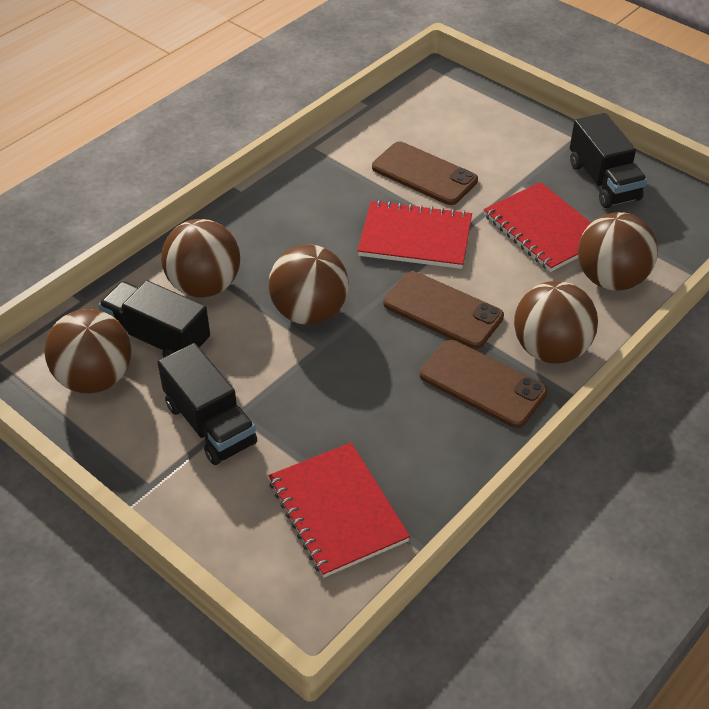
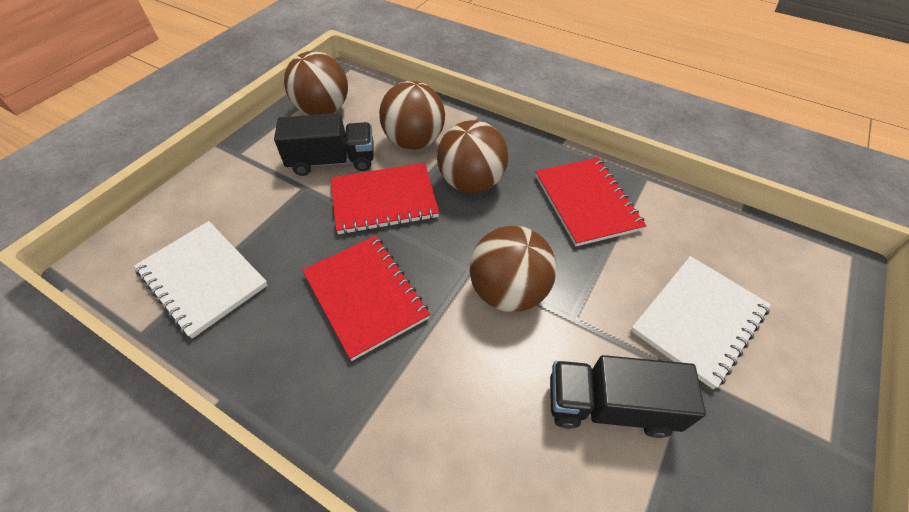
black truck: 3 -> 2
brown ball: 5 -> 4
brown phone: 3 -> 0
white notebook: 0 -> 2

